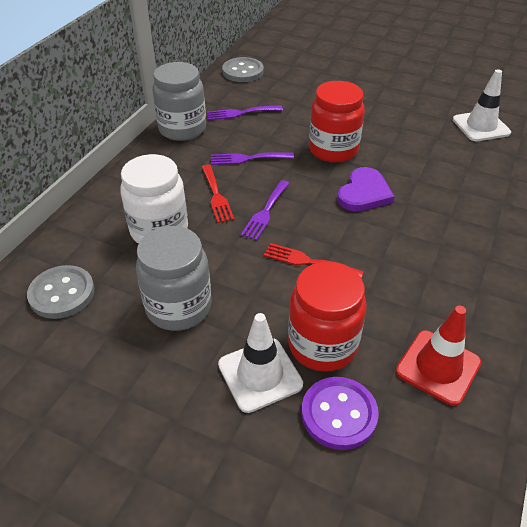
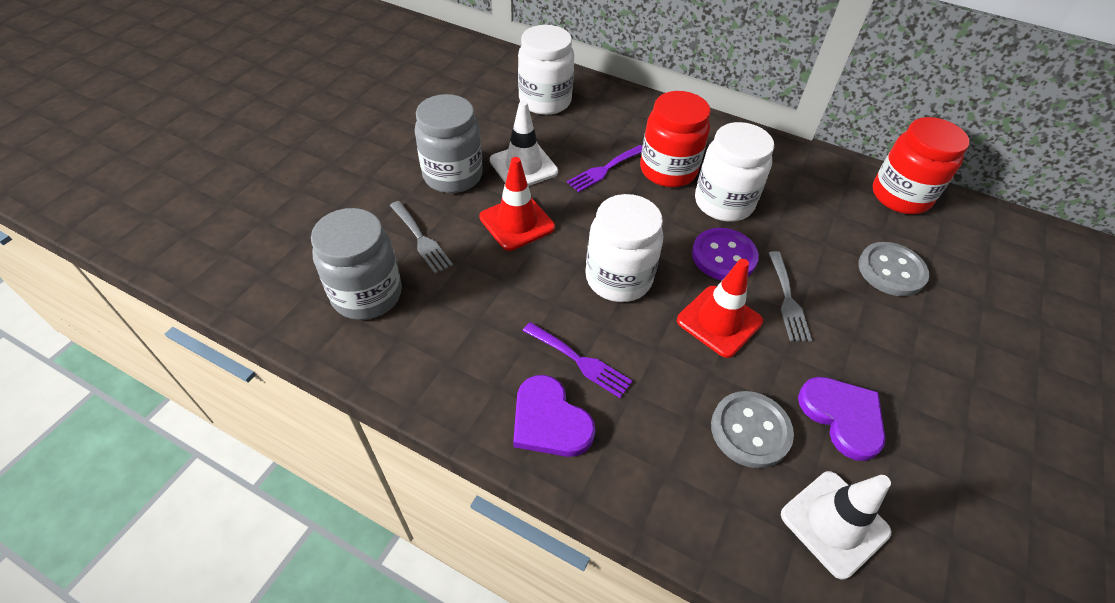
grey fork: 0 -> 2
purple fork: 3 -> 2
purple heart: 1 -> 2
red fork: 2 -> 0
red traffic cone: 1 -> 2
white jar: 1 -> 3

